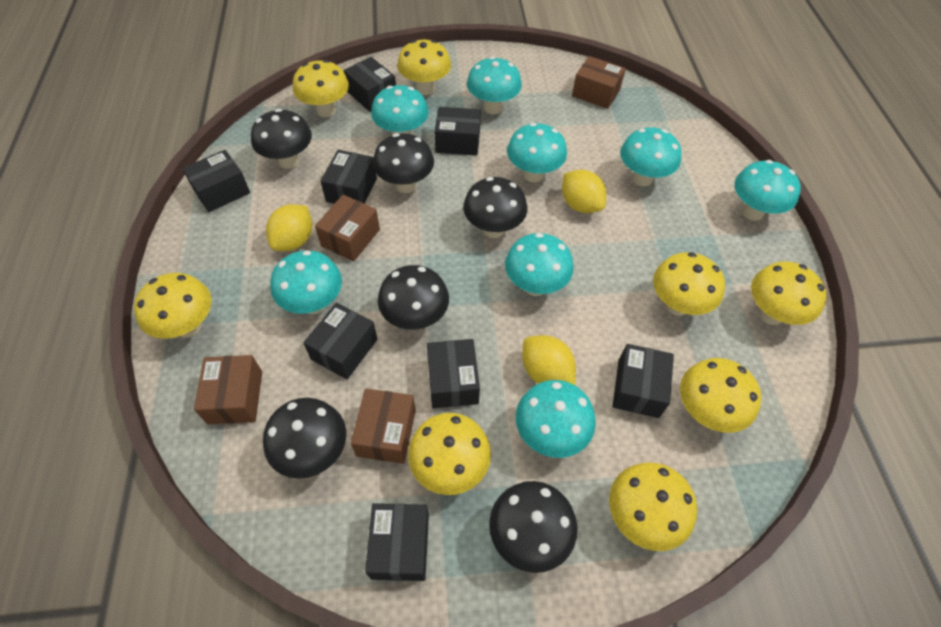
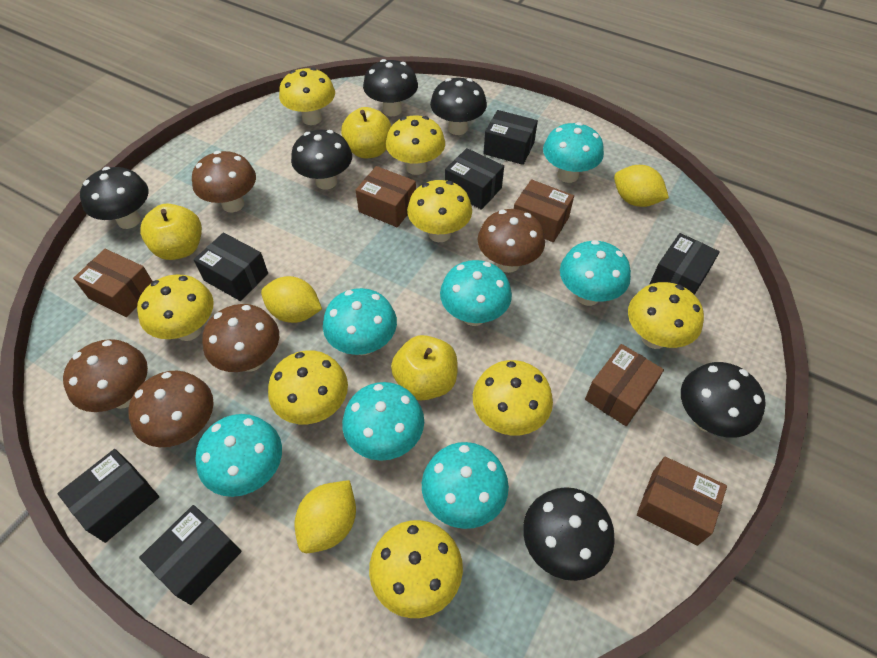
black box: 8 -> 6
brown box: 4 -> 5
brown mushroom: 0 -> 5
turquoise mushroom: 8 -> 7
yellow apple: 0 -> 3

